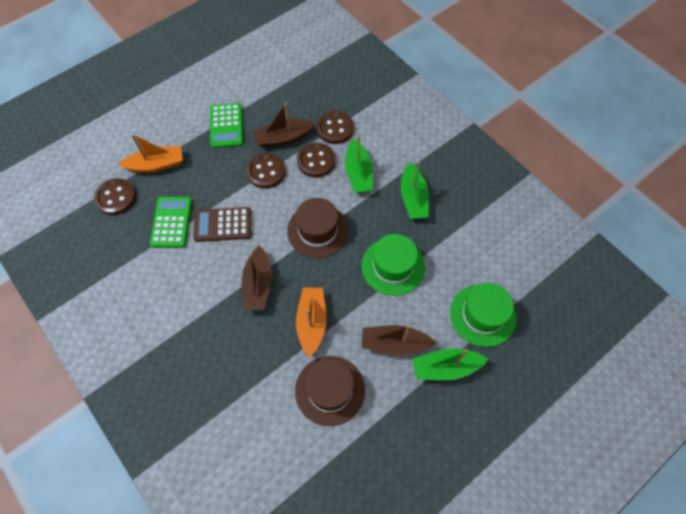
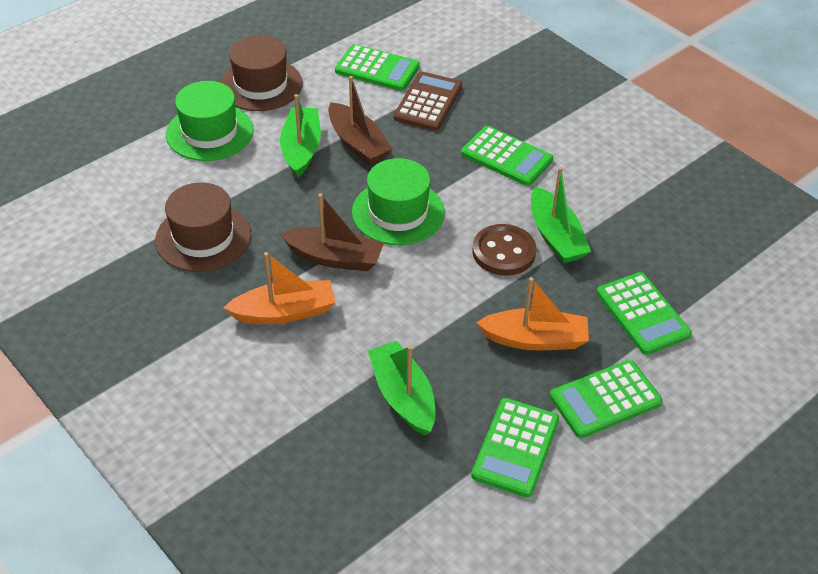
brown boat: 3 -> 2
brown button: 4 -> 1
green calculator: 2 -> 5

